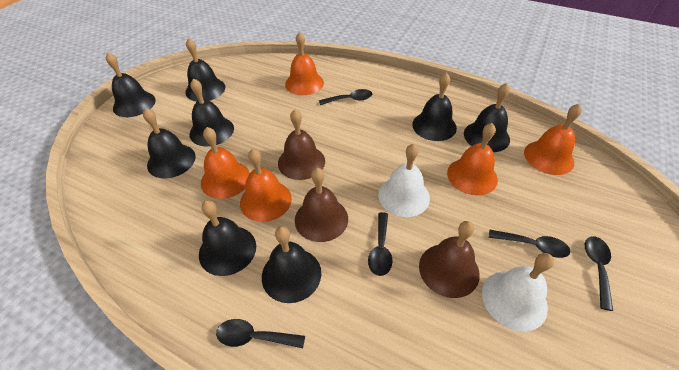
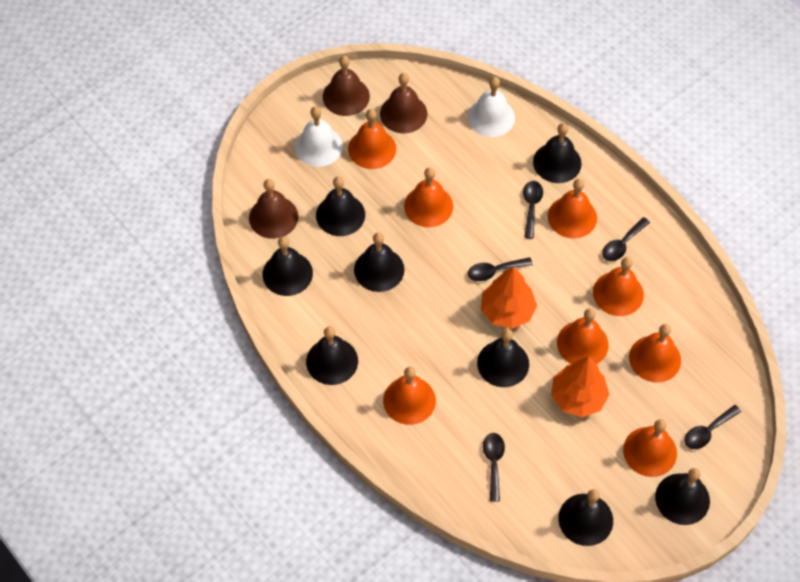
orange bell: 5 -> 8
orange tree: 0 -> 2

